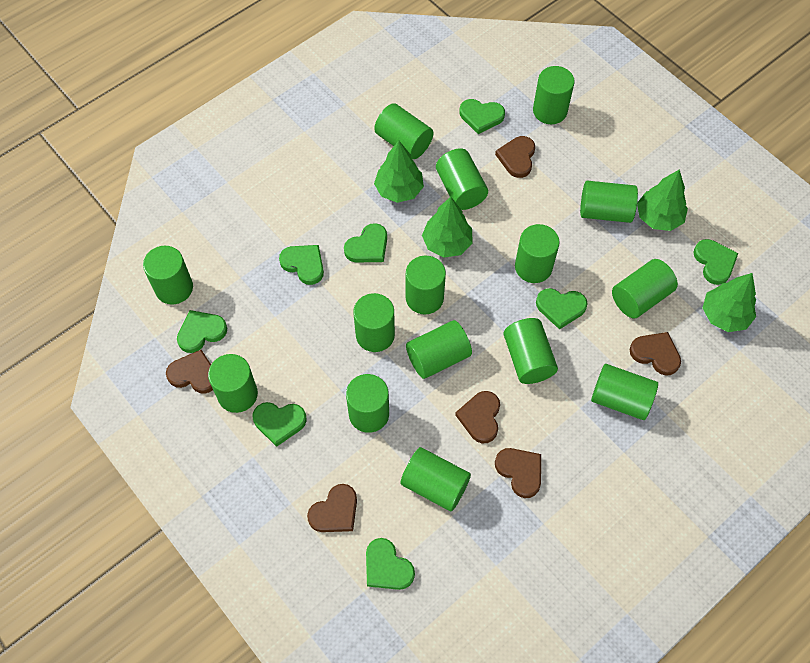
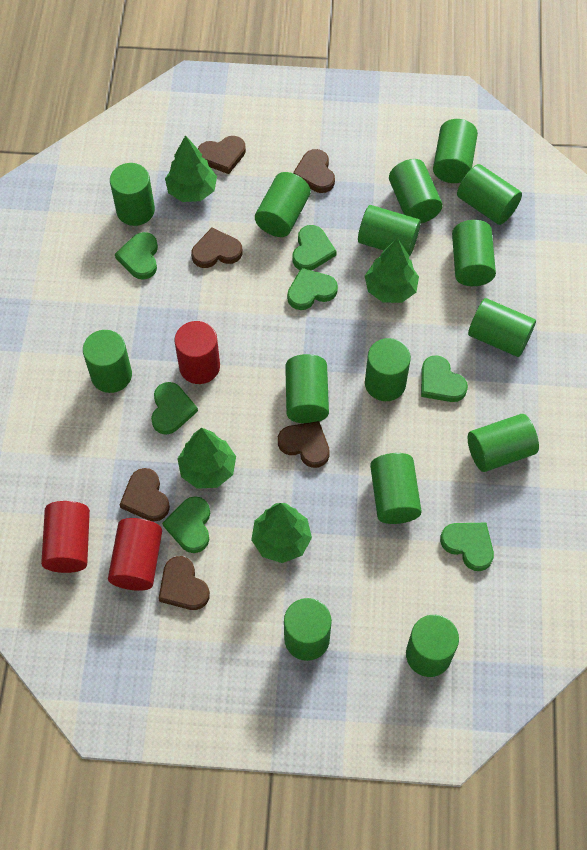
green heart: 8 -> 7
red cylinder: 0 -> 3

